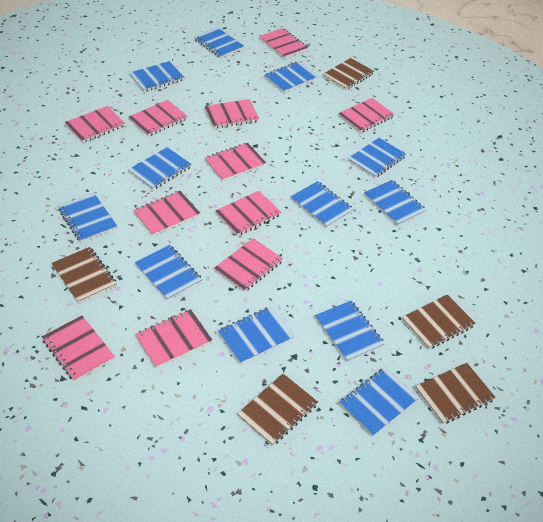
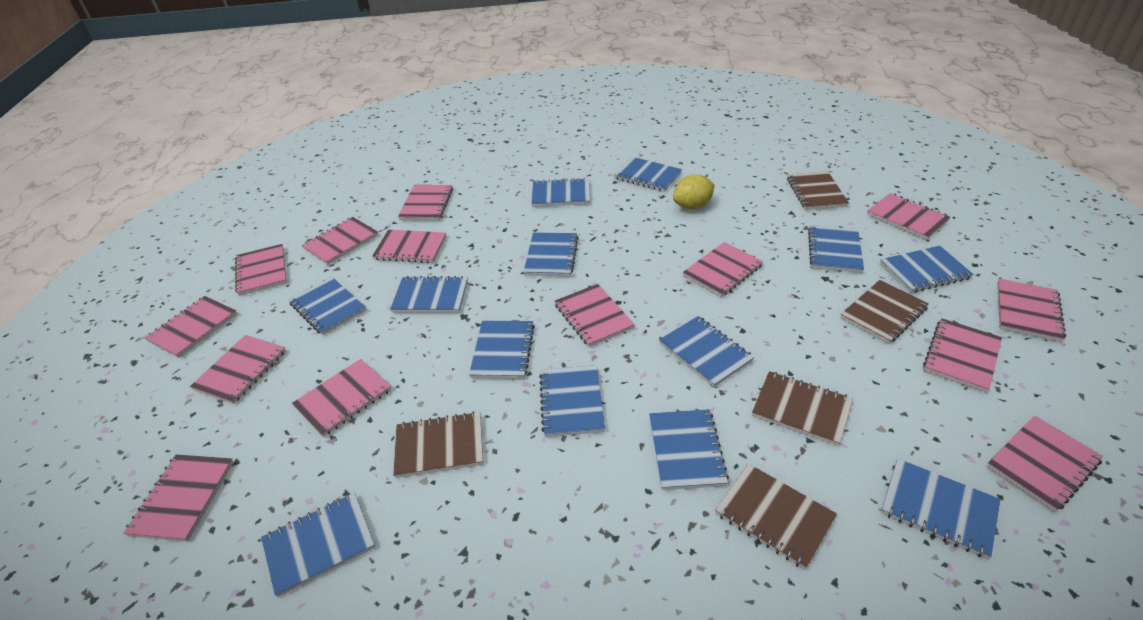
blue notebook: 12 -> 13
pink notebook: 11 -> 14
yellow lemon: 0 -> 1

